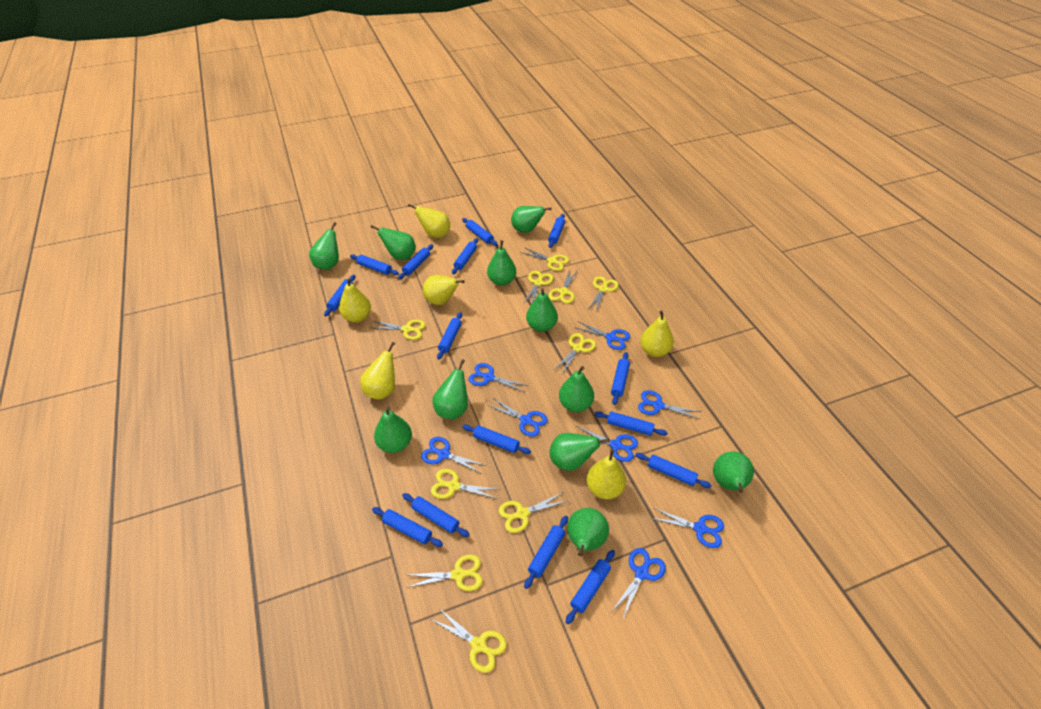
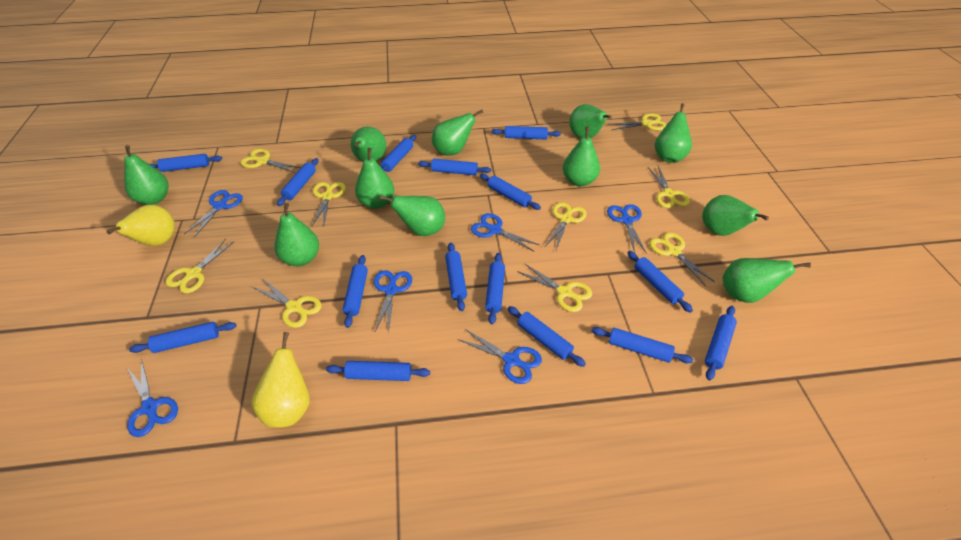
blue scissors: 8 -> 6
yellow pear: 6 -> 2
yellow scissors: 10 -> 9

